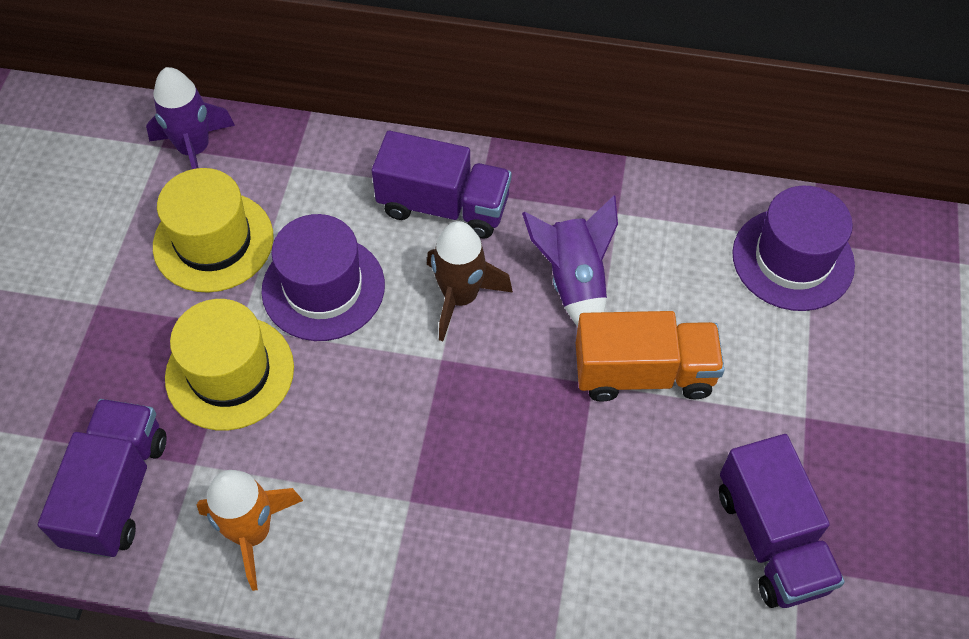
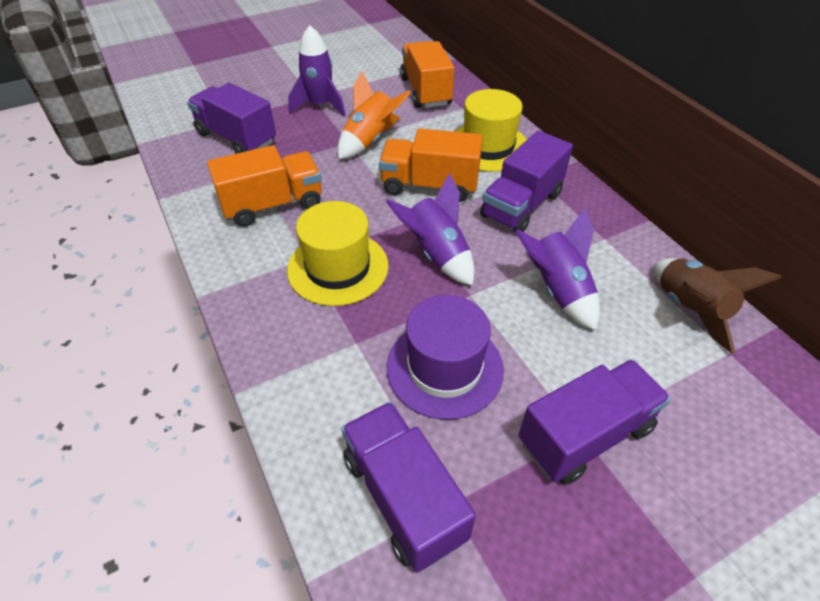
orange truck: 1 -> 3
purple hat: 2 -> 1
purple rocket: 2 -> 3
purple truck: 3 -> 4

